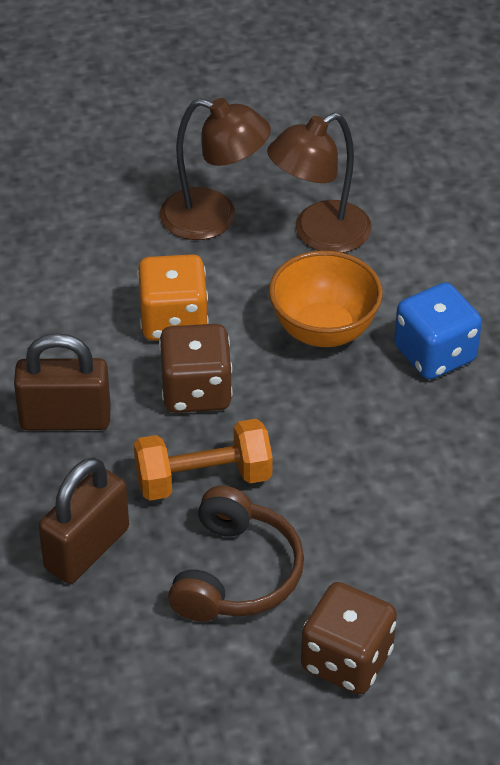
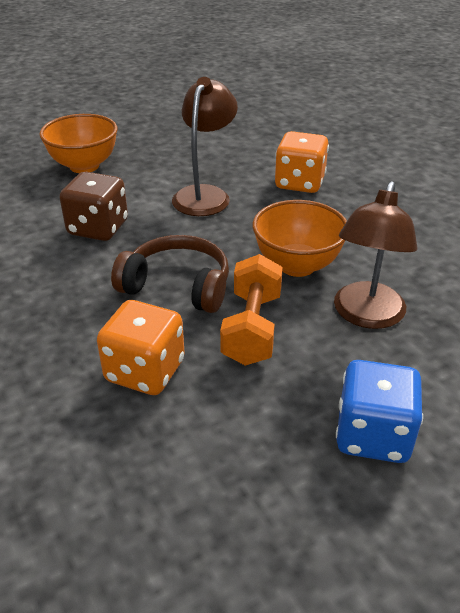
brown dice: 2 -> 1
brown padlock: 2 -> 0
orange bowl: 1 -> 2
orange dice: 1 -> 2

